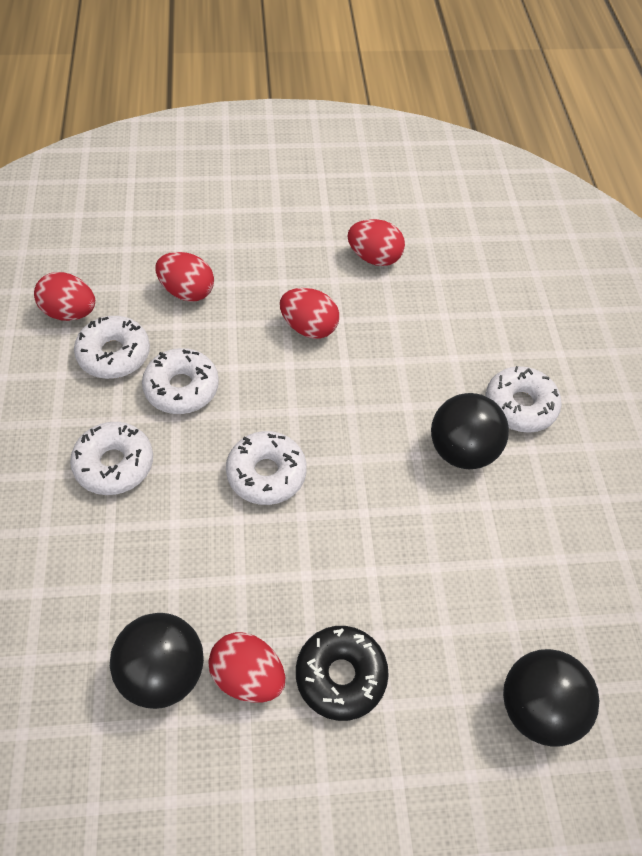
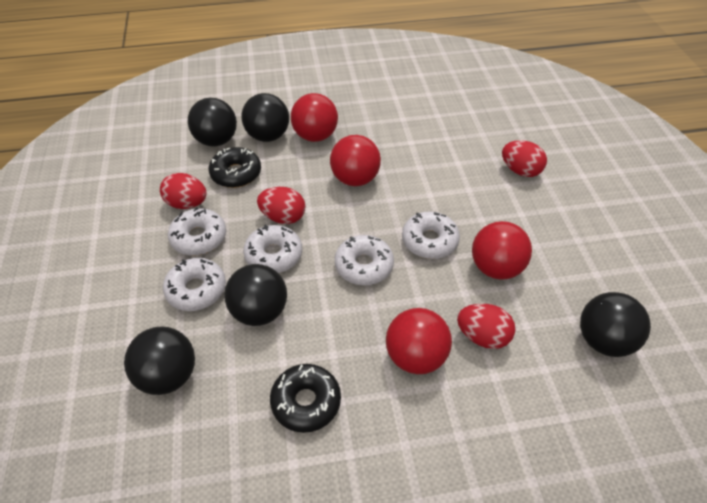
black ball: 3 -> 5
black donut: 1 -> 2
red ball: 0 -> 4
red egg: 5 -> 4

